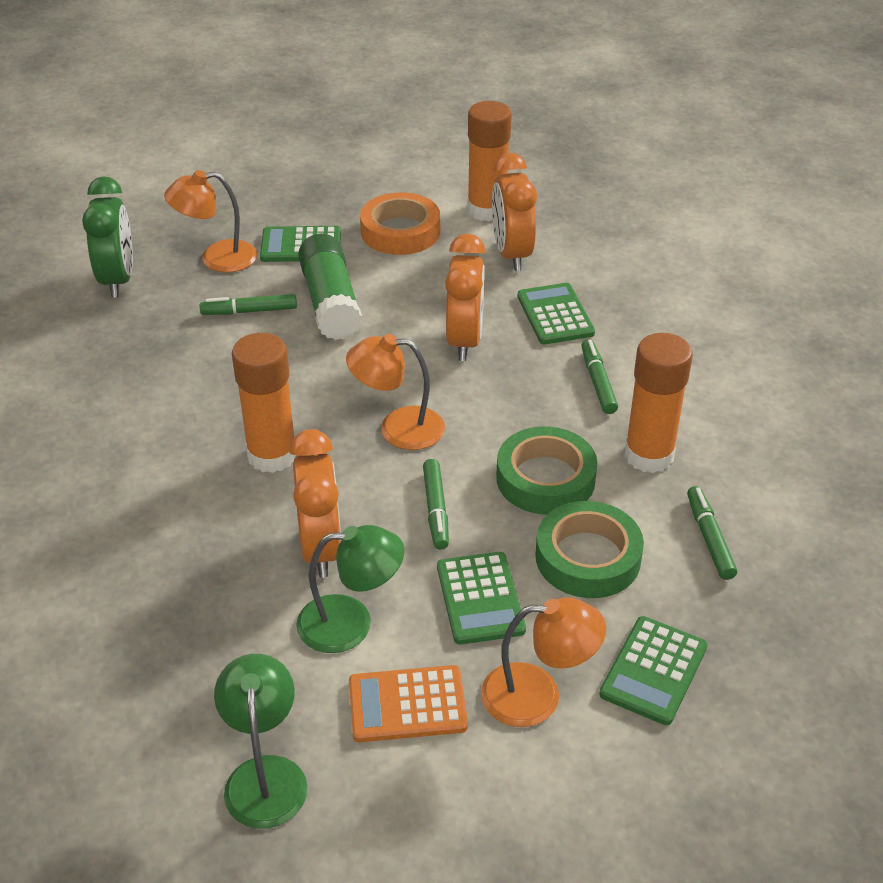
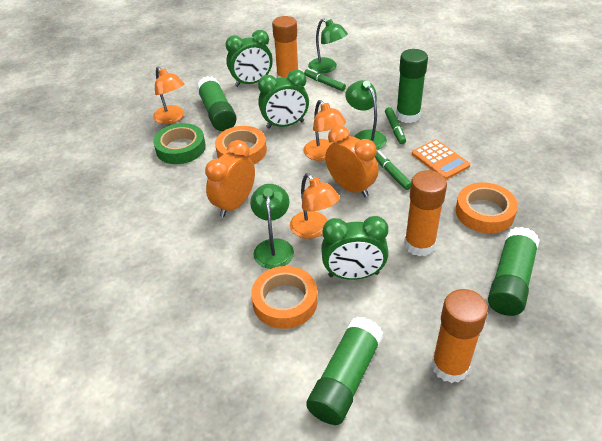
green calculator: 4 -> 0
green clock: 1 -> 3
green glue stick: 1 -> 4
green lamp: 2 -> 3
green marker: 4 -> 3
green tape: 2 -> 1
orange clock: 3 -> 2
orange tape: 1 -> 3

